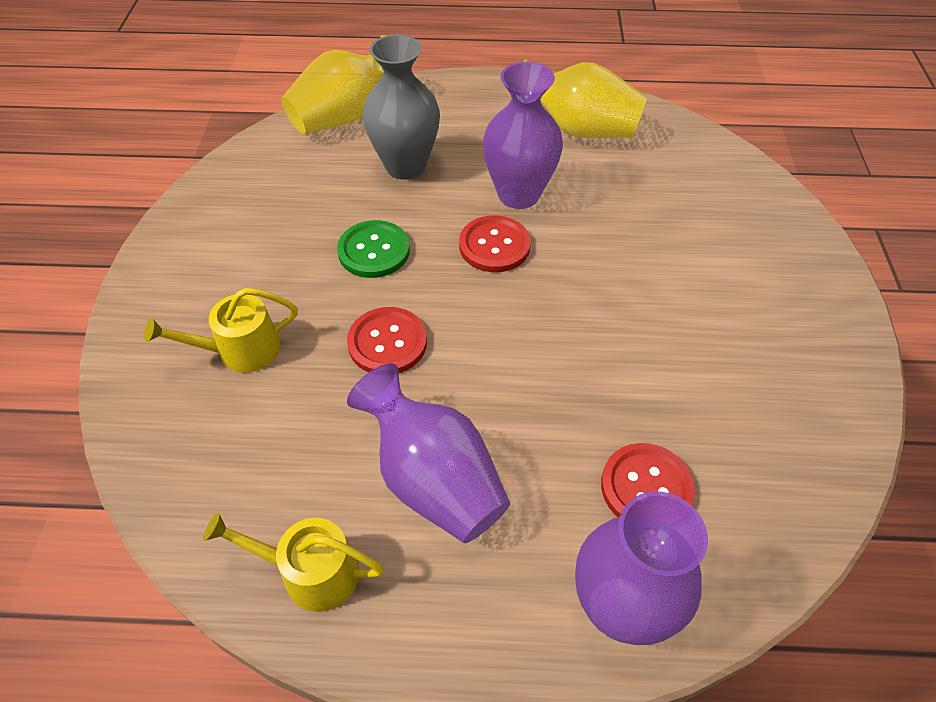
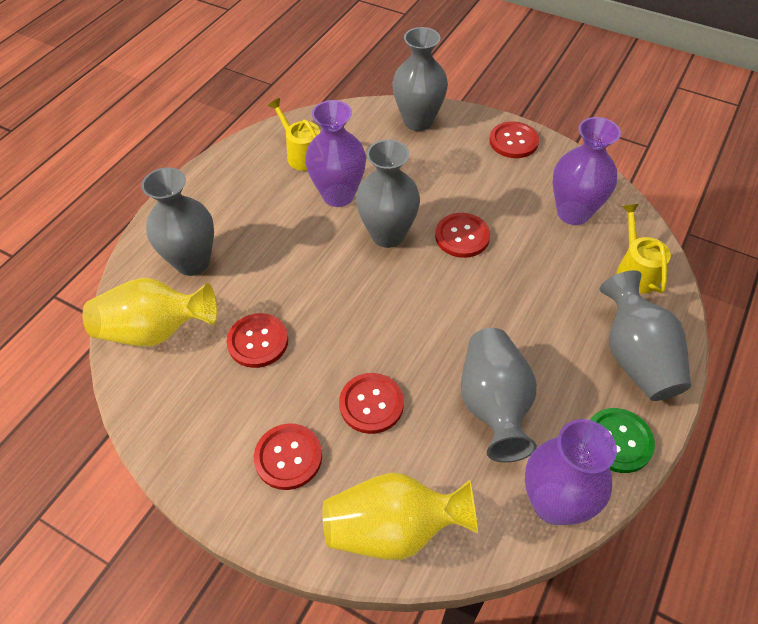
grey vase: 1 -> 5
red button: 3 -> 5

